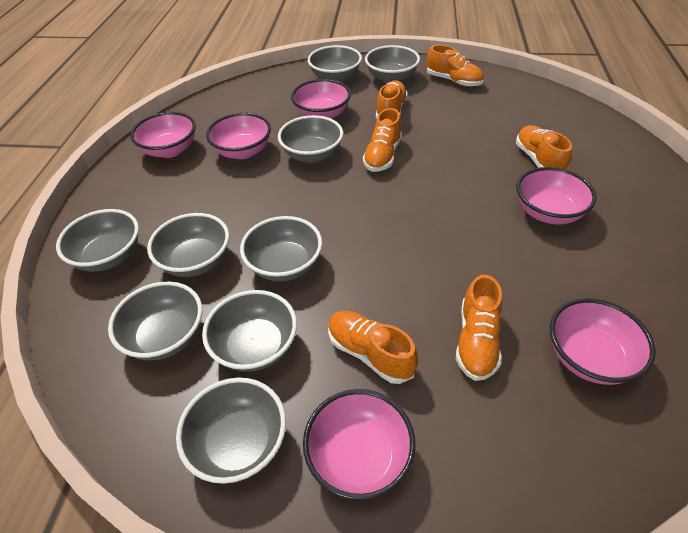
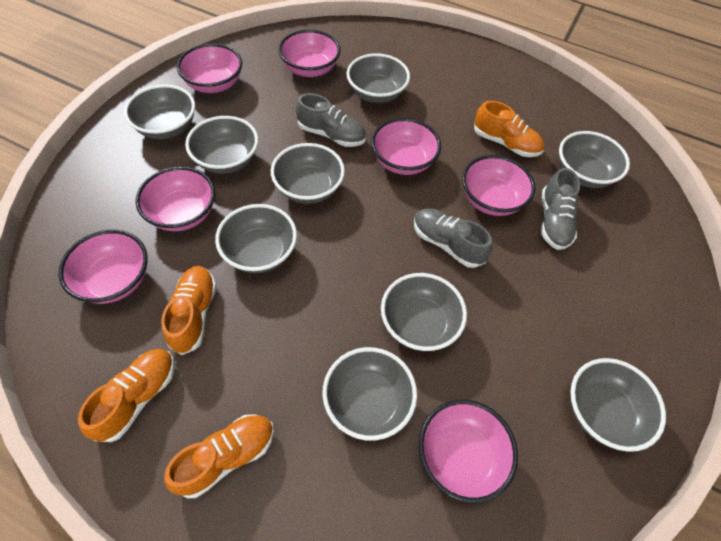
grey shoe: 0 -> 3
orange shoe: 6 -> 4
pink bowl: 6 -> 7

